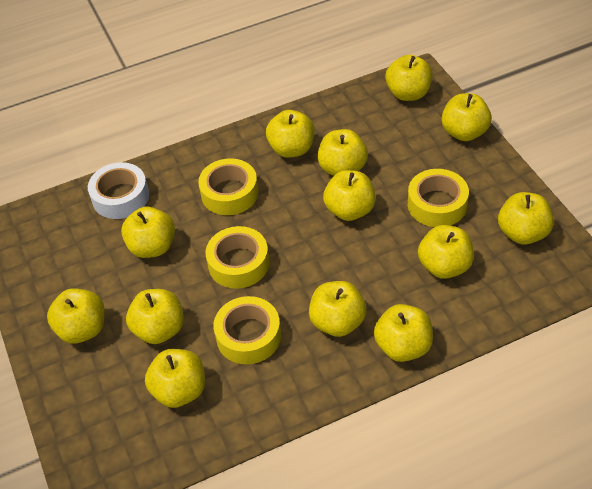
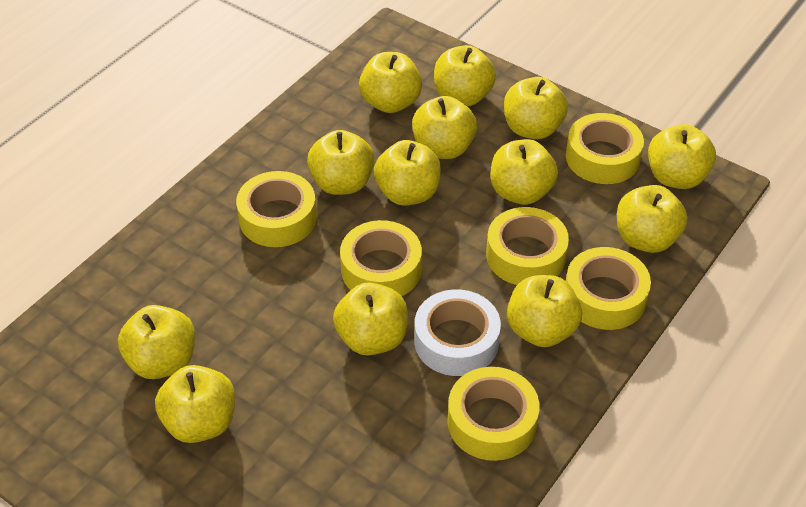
yellow tape: 4 -> 6

